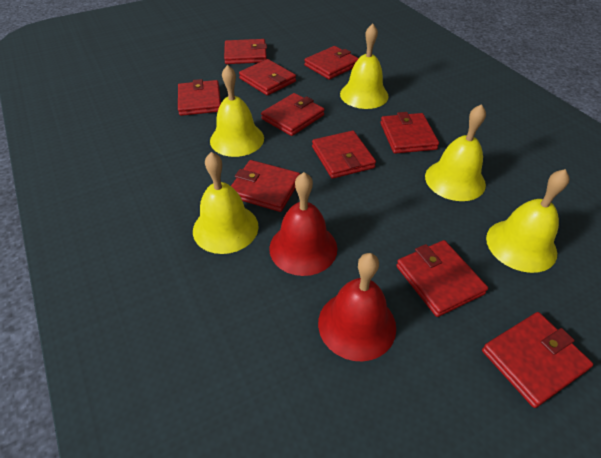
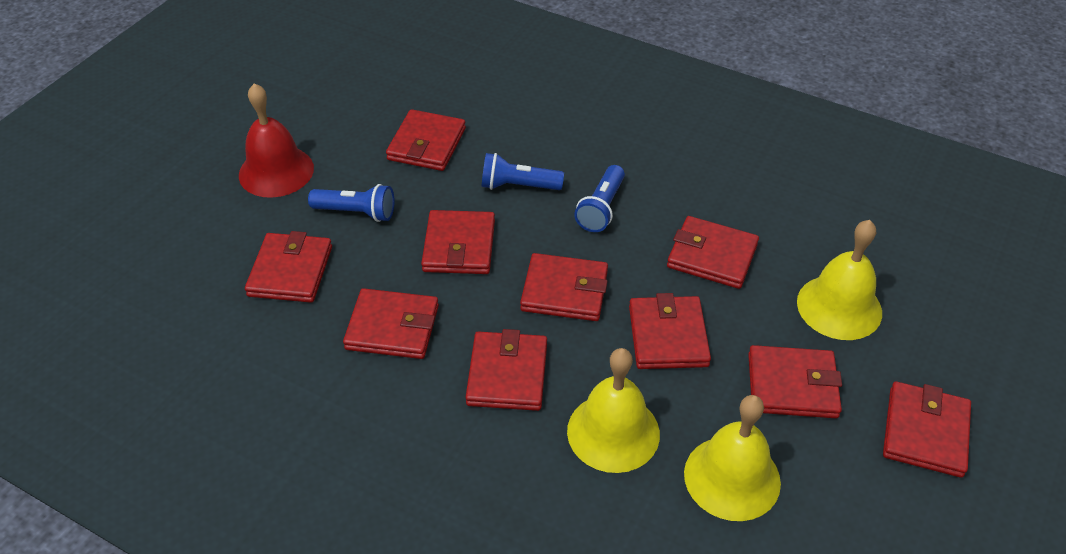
blue flashlight: 0 -> 3
red bell: 2 -> 1
yellow bell: 5 -> 3

